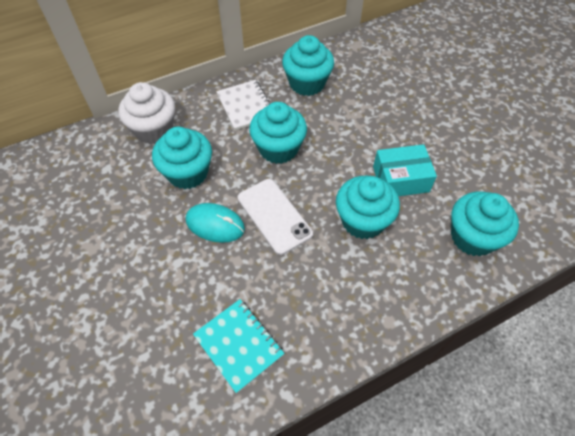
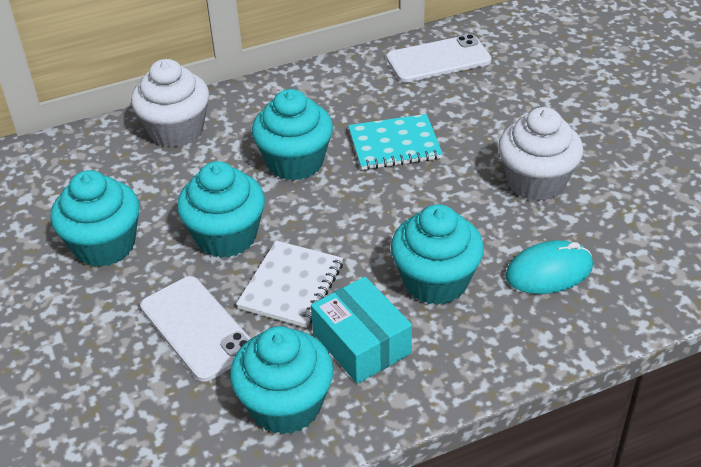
white cupcake: 1 -> 2
white phone: 1 -> 2

